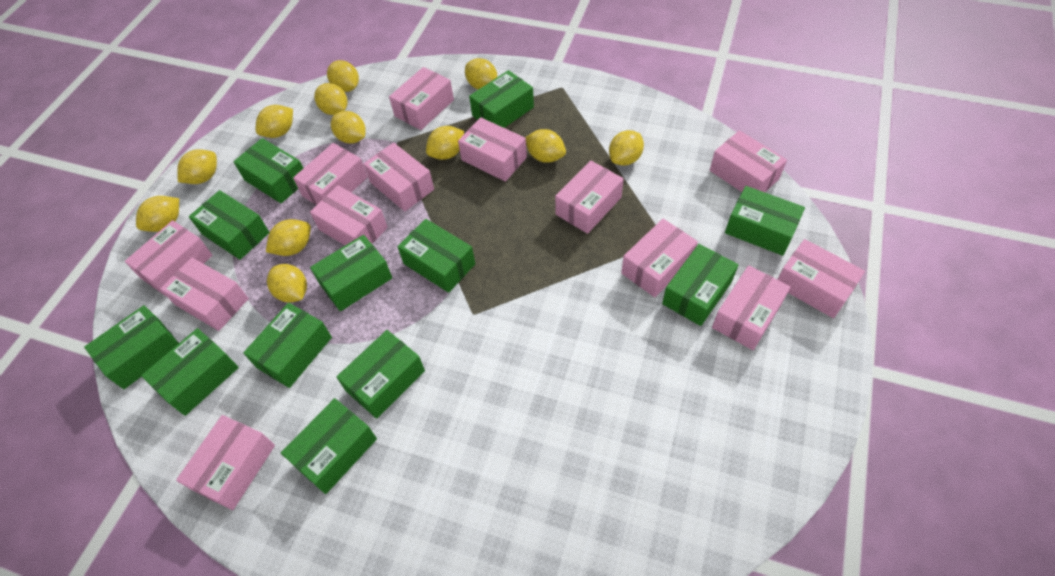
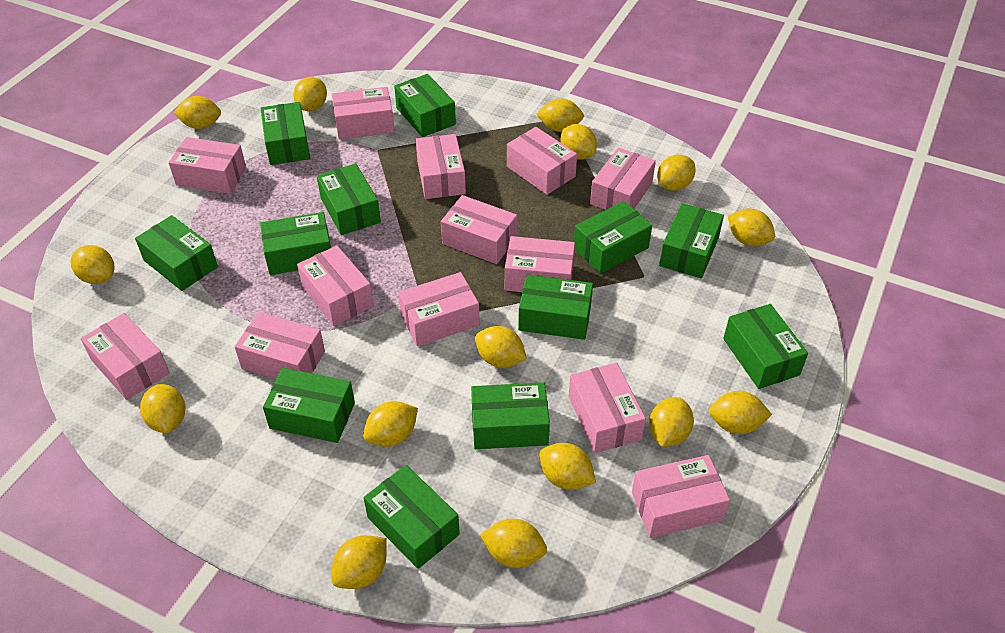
yellow lemon: 12 -> 15

